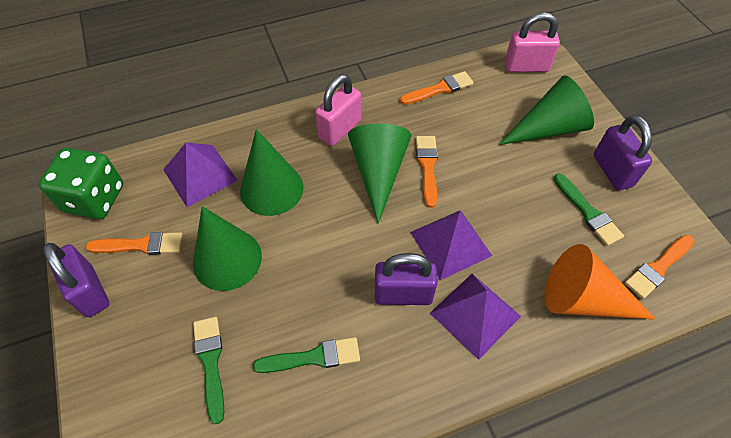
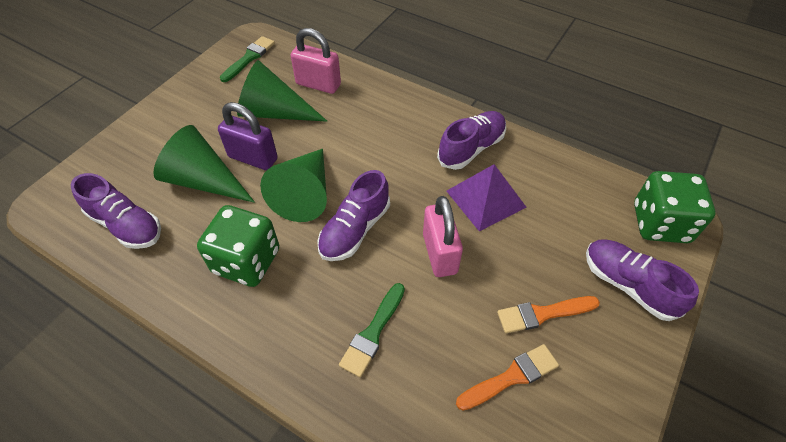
green brush: 3 -> 2
green cone: 4 -> 3
green dice: 1 -> 2
orange brush: 4 -> 2
orange cone: 1 -> 0
purple padlock: 3 -> 1
purple pyramid: 3 -> 1
purple shoe: 0 -> 4

